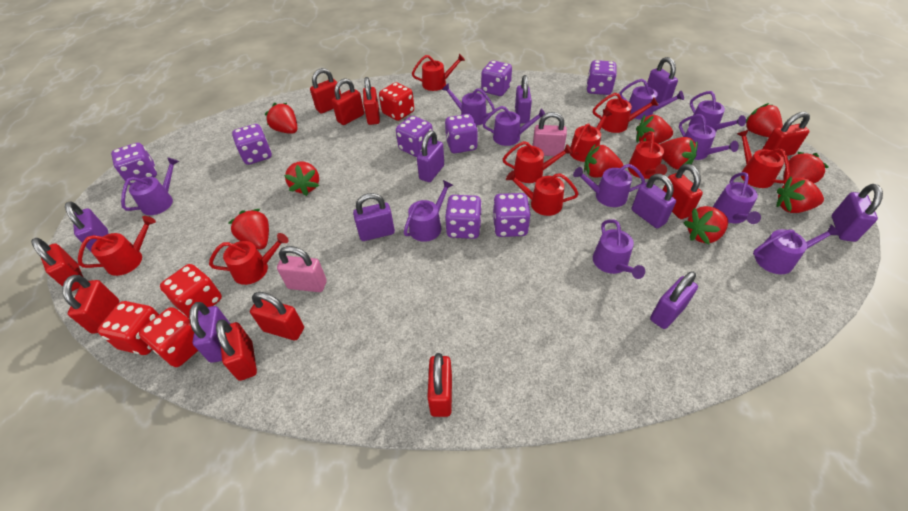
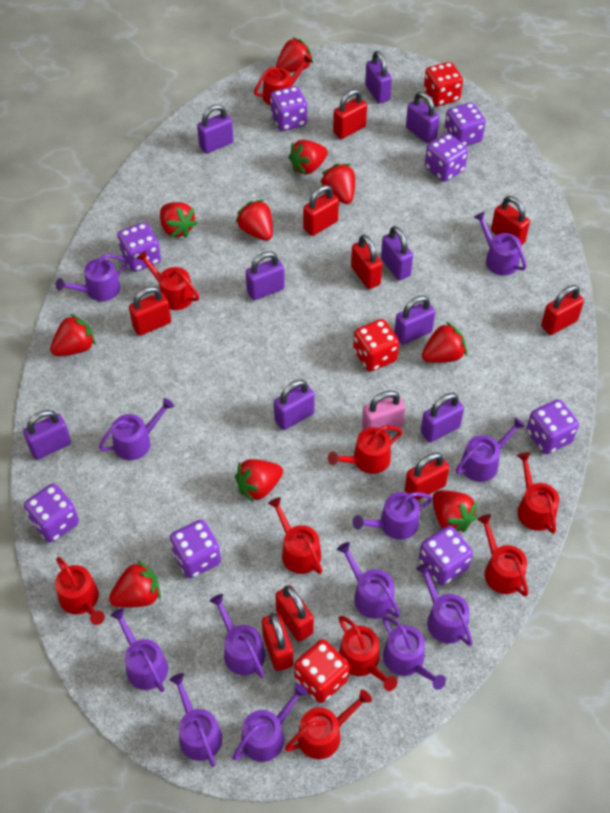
pink padlock: 2 -> 1
purple watering can: 11 -> 12
red dice: 4 -> 3
red padlock: 10 -> 9

